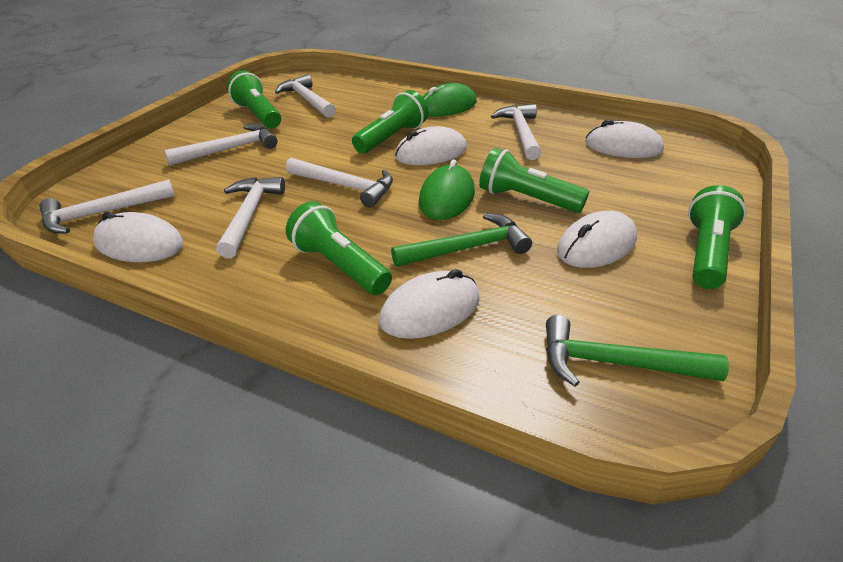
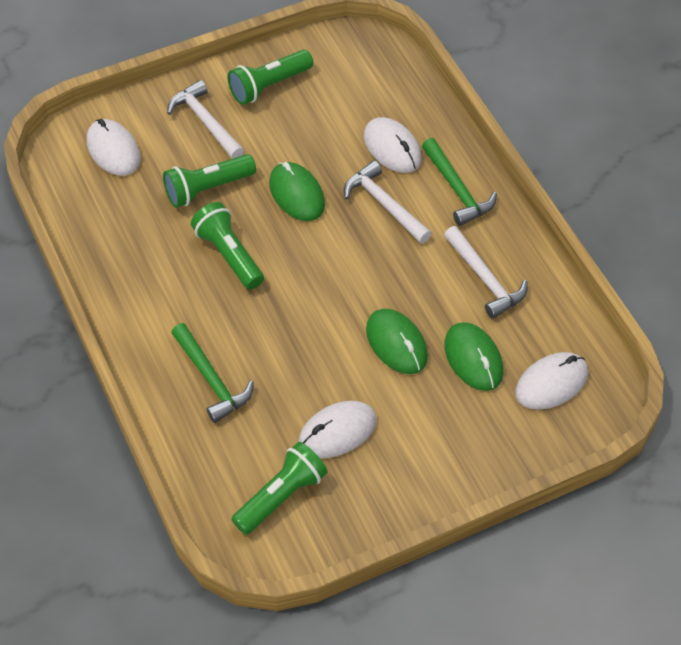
green flashlight: 5 -> 4
green mouse: 2 -> 3
white hammer: 6 -> 3
white mouse: 5 -> 4

